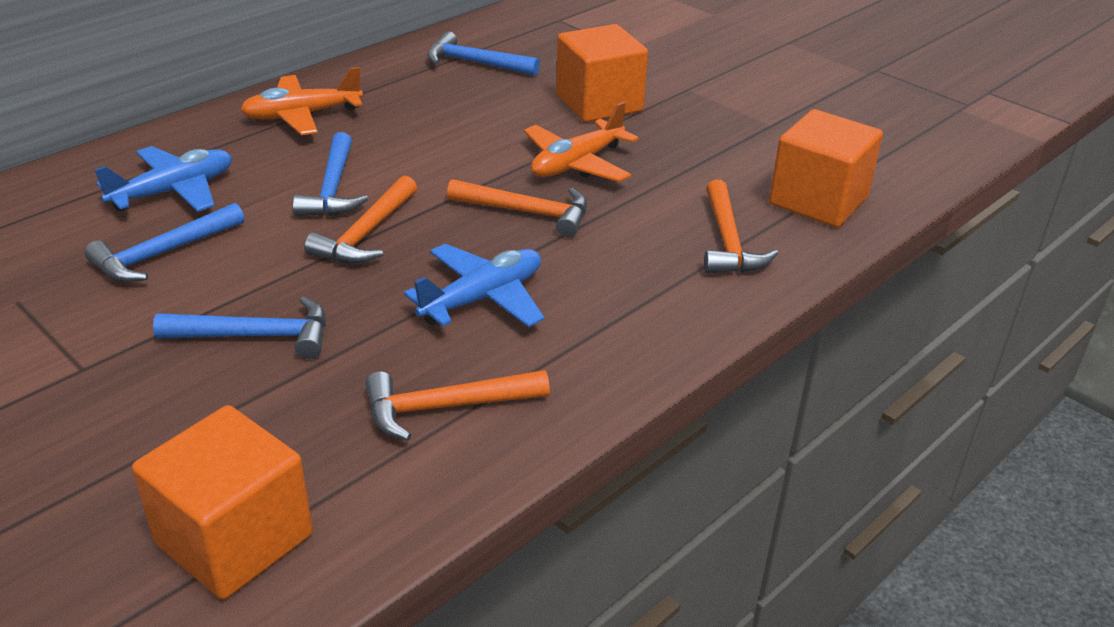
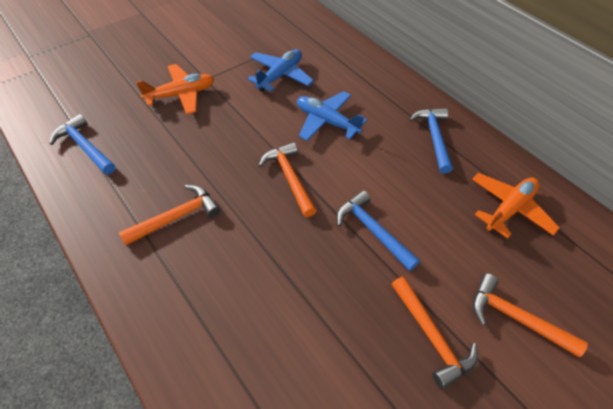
blue hammer: 4 -> 3
orange cube: 3 -> 0

